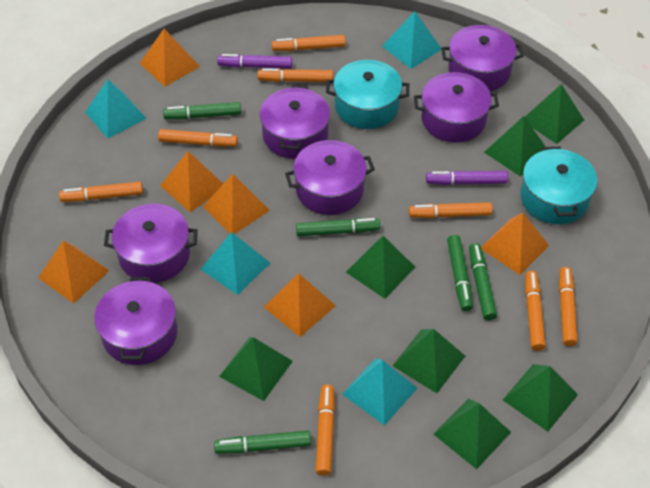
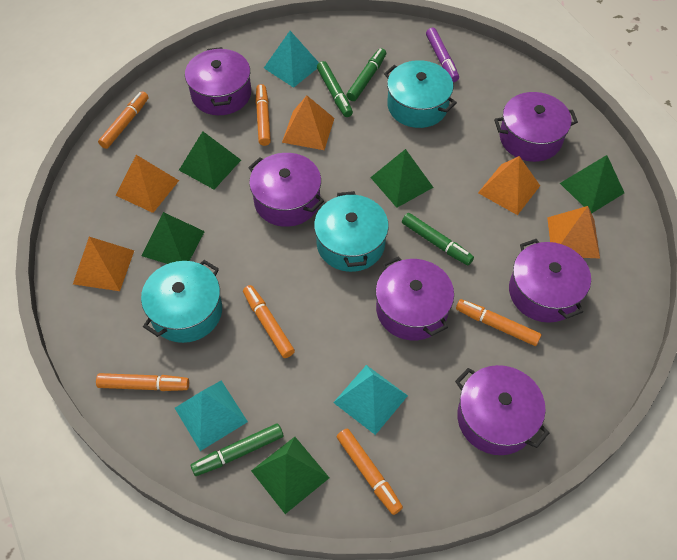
green marker: 5 -> 4
green pyramid: 7 -> 5
orange marker: 8 -> 6
orange pyramid: 6 -> 5
purple marker: 2 -> 1
turquoise pot: 2 -> 3
turquoise pyramid: 4 -> 3

